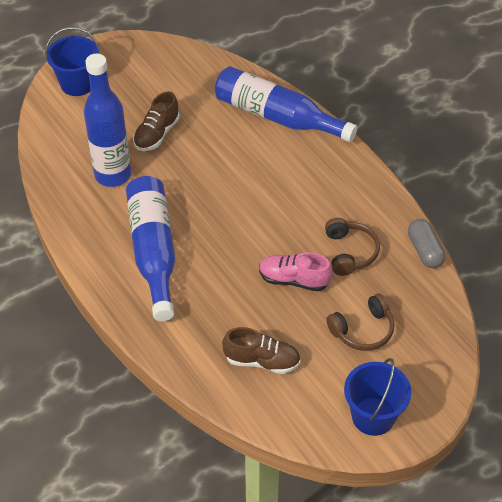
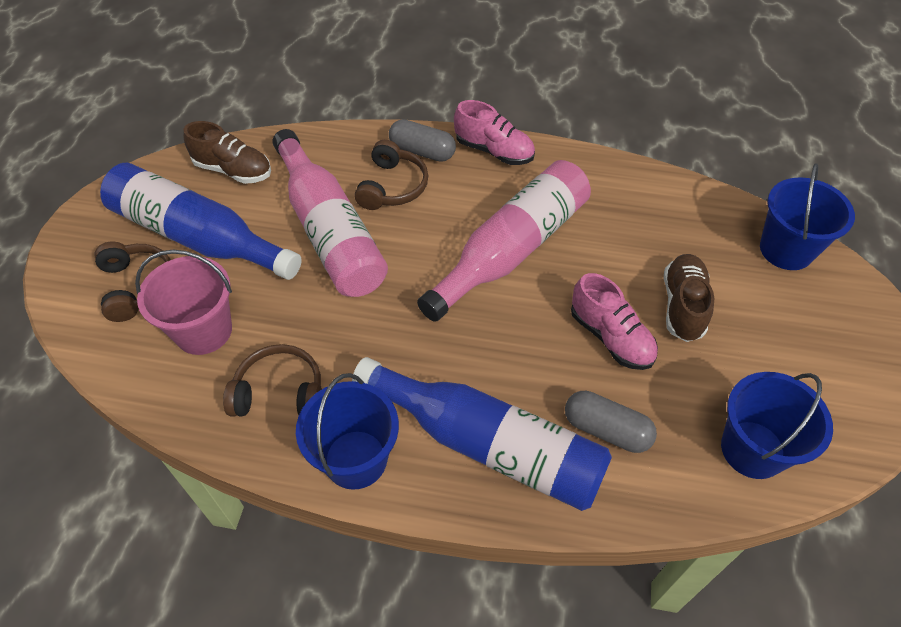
blue bottle: 3 -> 2
blue bucket: 2 -> 3
brown headphones: 2 -> 3
grey capsule: 1 -> 2
pink bottle: 0 -> 2
pink bucket: 0 -> 1
pink shoe: 1 -> 2

